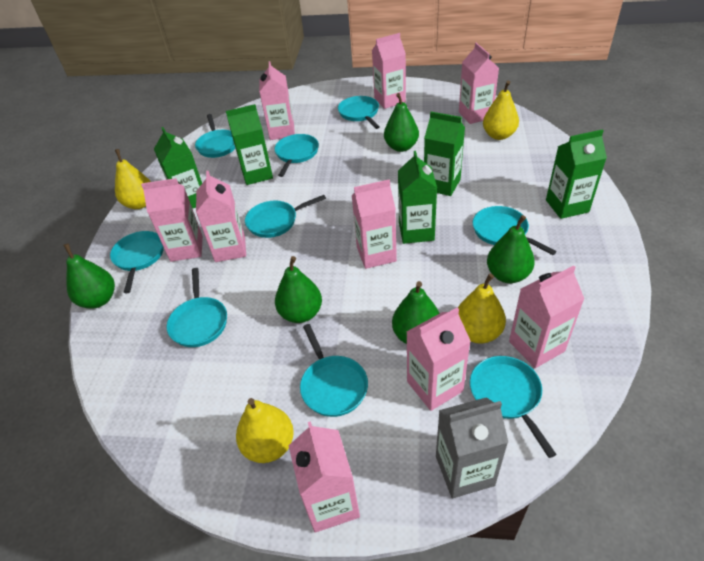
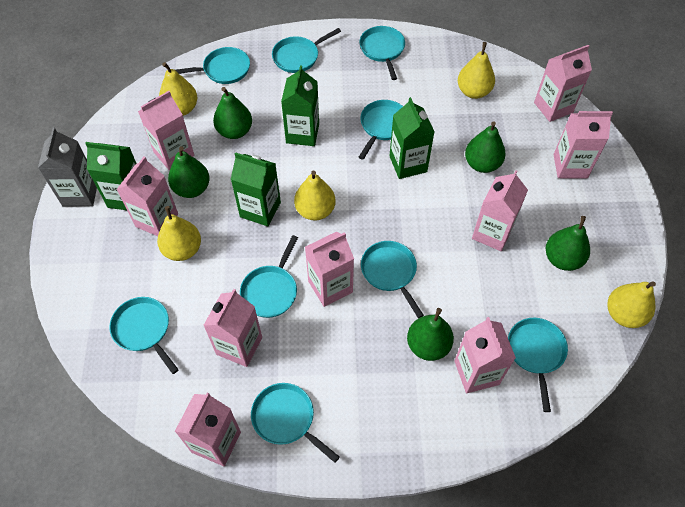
green carton: 5 -> 4
yellow pear: 4 -> 5

